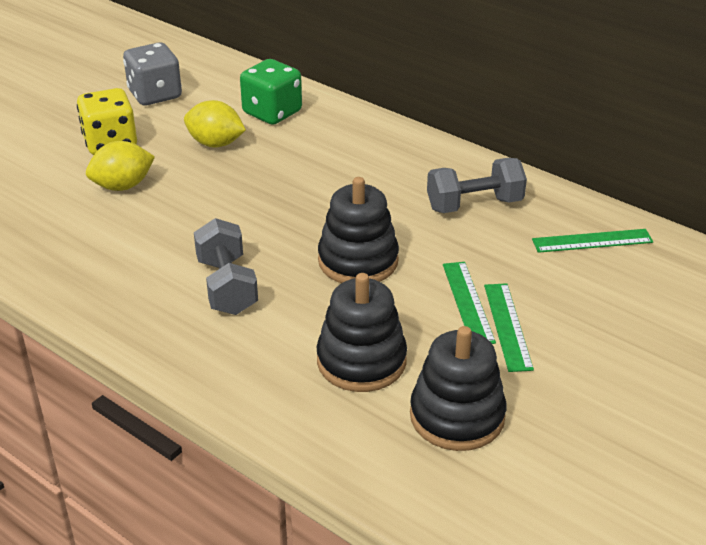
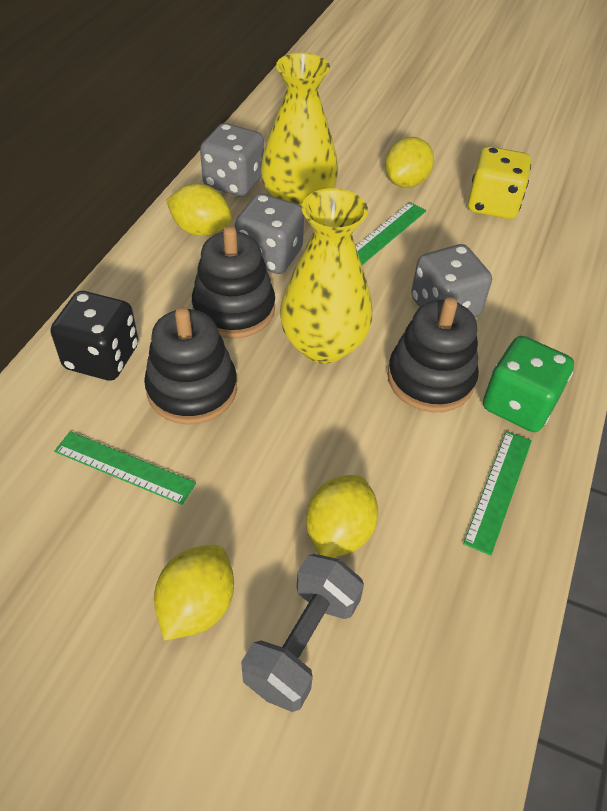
black dice: 0 -> 1
grey dice: 1 -> 3
grey dumbbell: 2 -> 1
yellow lemon: 2 -> 4
yellow vase: 0 -> 2

